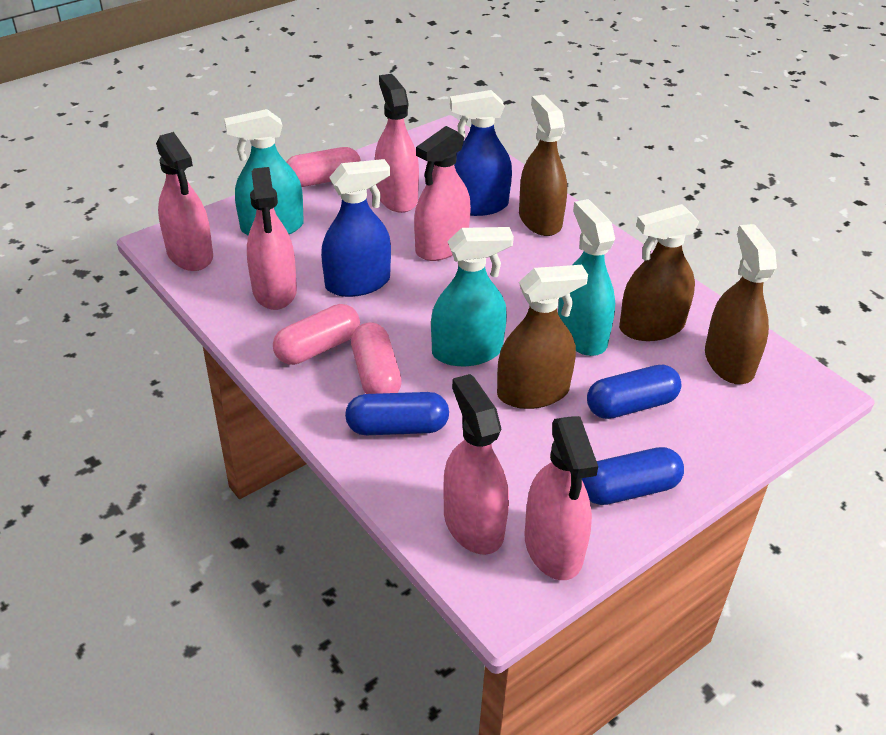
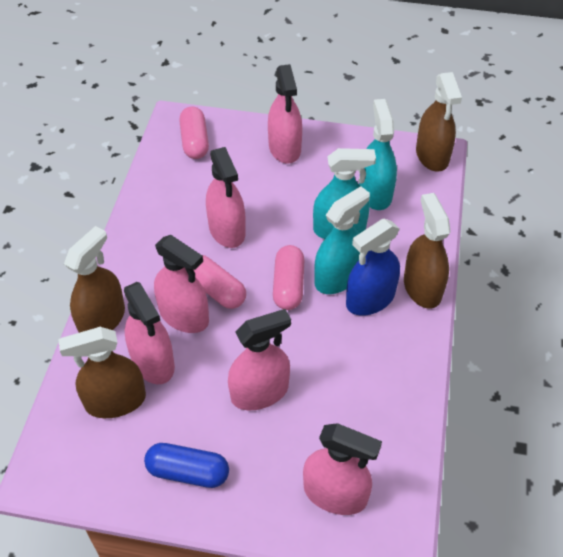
blue capsule: 3 -> 1
blue spray bottle: 2 -> 1

